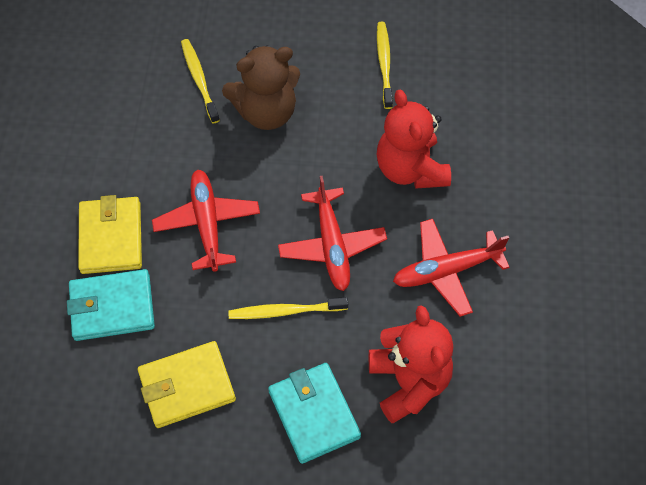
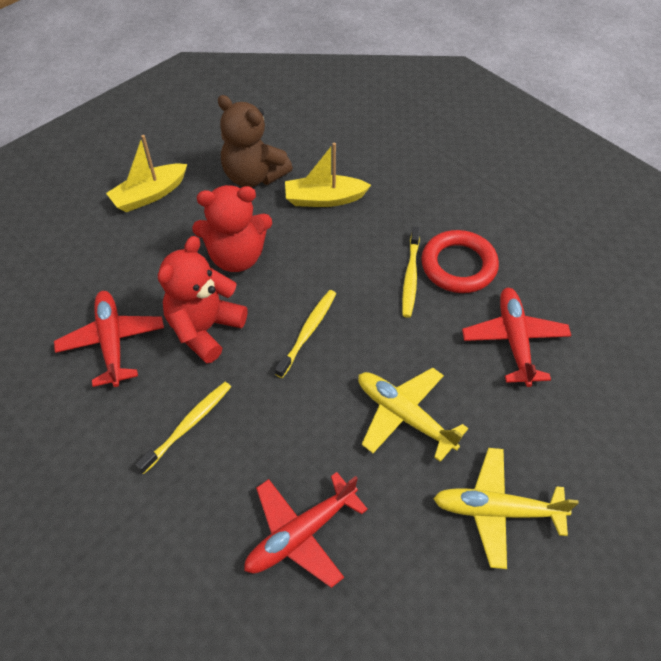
red ring: 0 -> 1
turquoise wallet: 2 -> 0
yellow boat: 0 -> 2
yellow plane: 0 -> 2
yellow wallet: 2 -> 0

